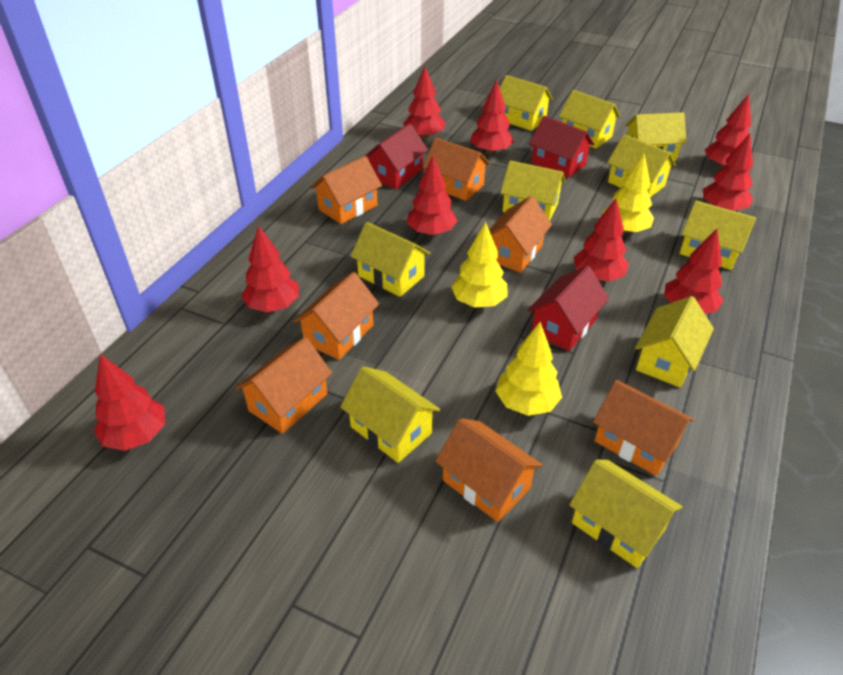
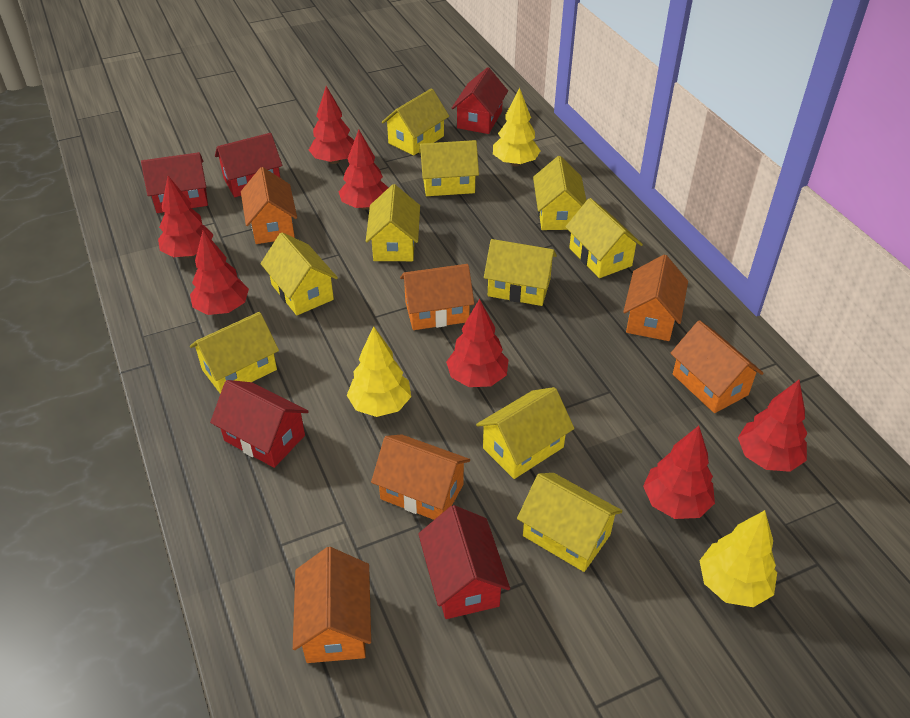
orange house: 7 -> 6
red house: 3 -> 5
red tree: 9 -> 7

